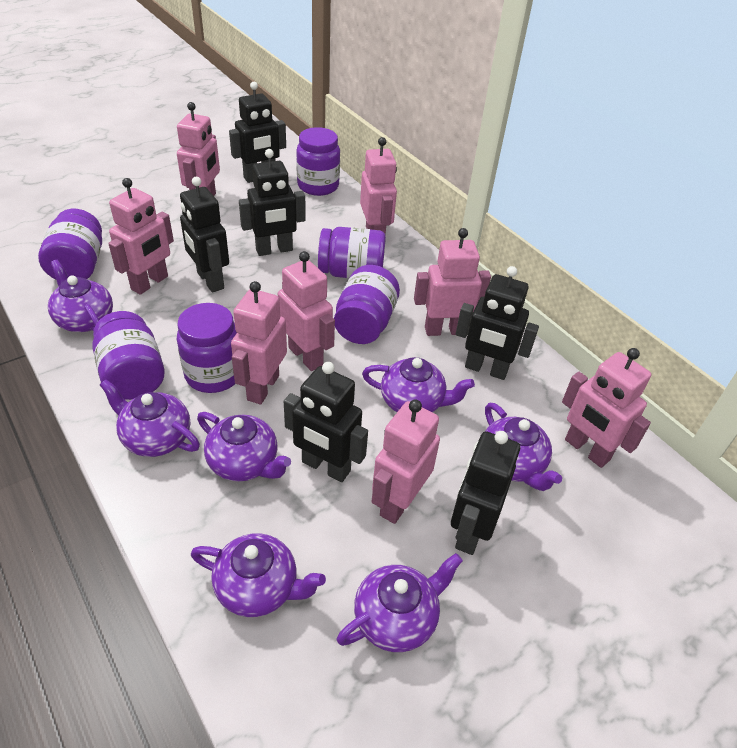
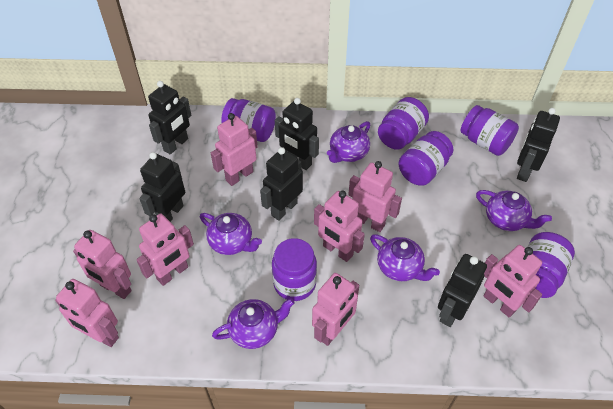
purple teapot: 7 -> 5

